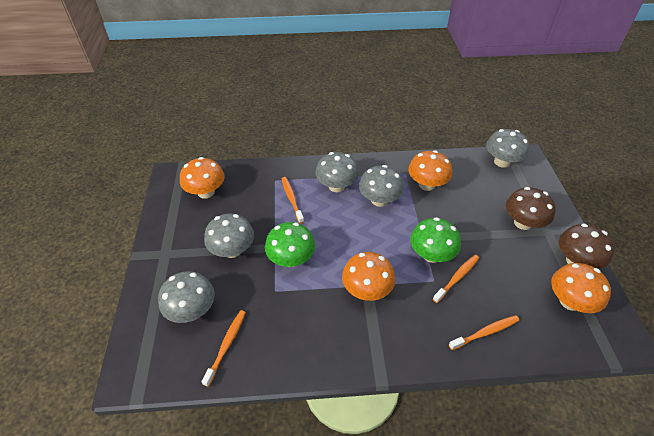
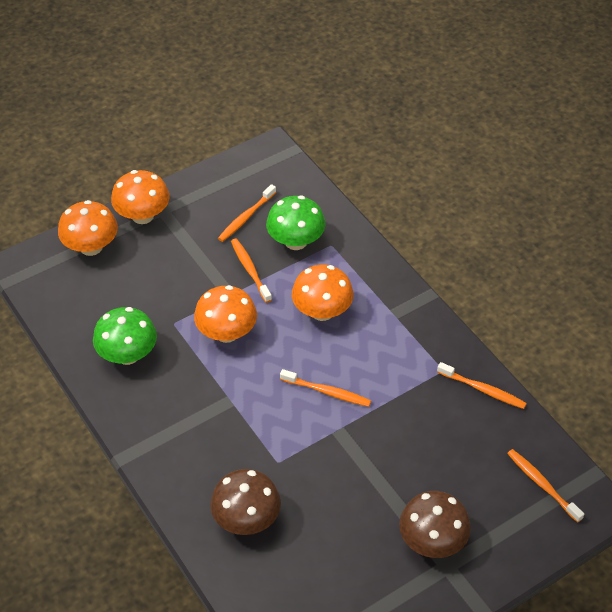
grey mushroom: 5 -> 0
orange toothbrush: 4 -> 5

